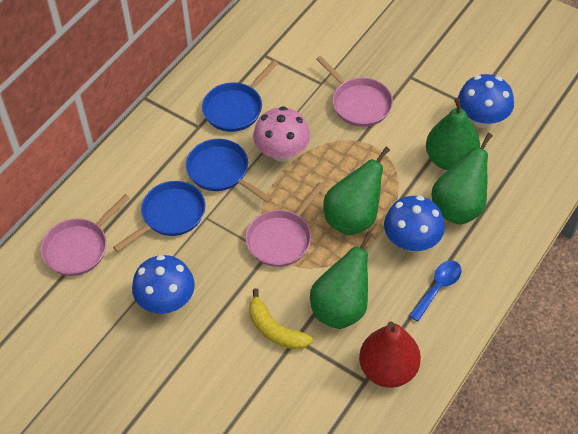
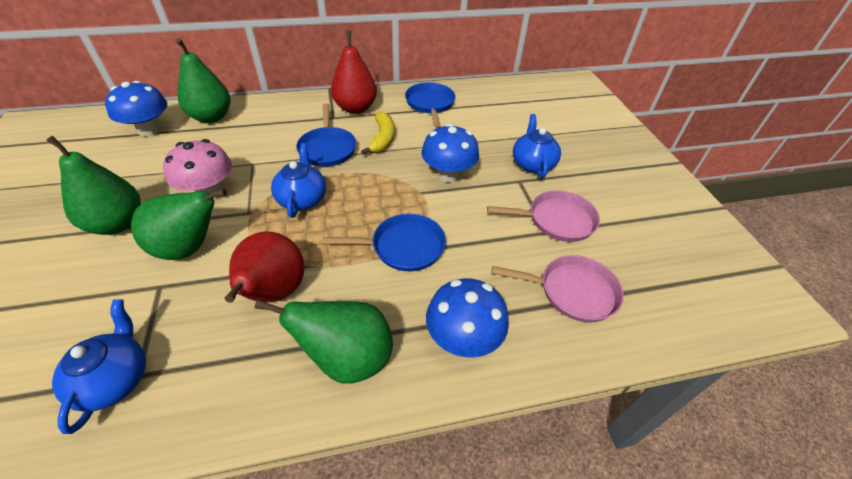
blue spoon: 1 -> 0
blue teapot: 0 -> 3
pink pan: 3 -> 2
red pear: 1 -> 2

